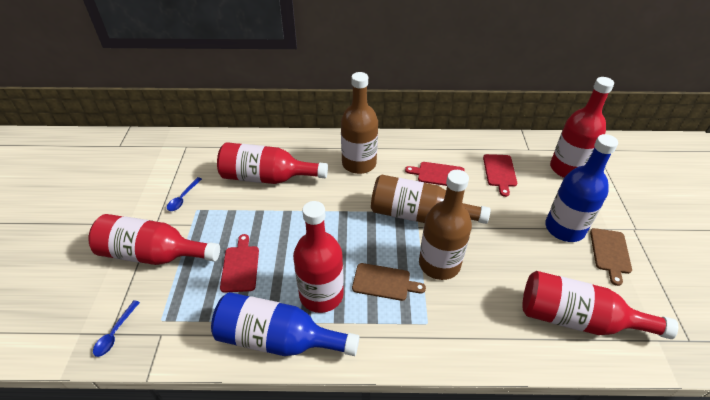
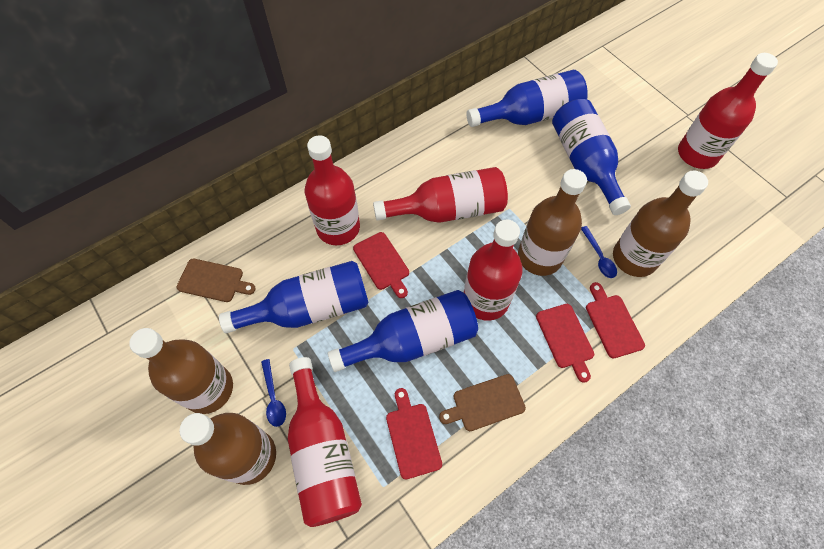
blue bottle: 2 -> 4
brown bottle: 3 -> 4
red cutting board: 3 -> 4

